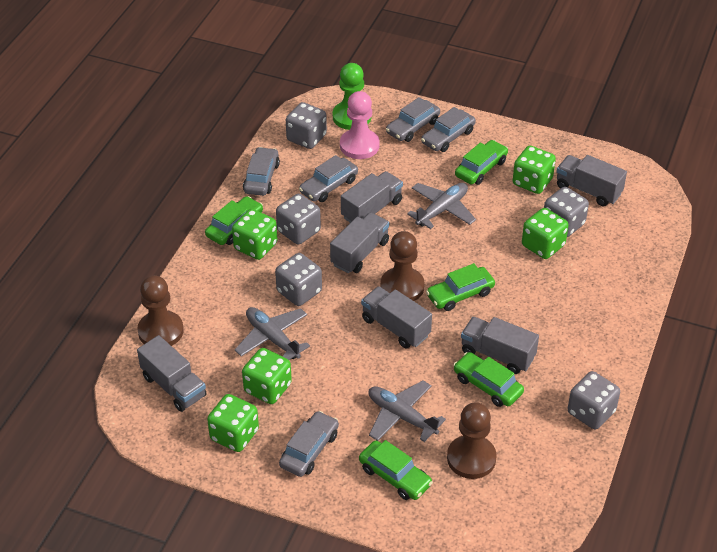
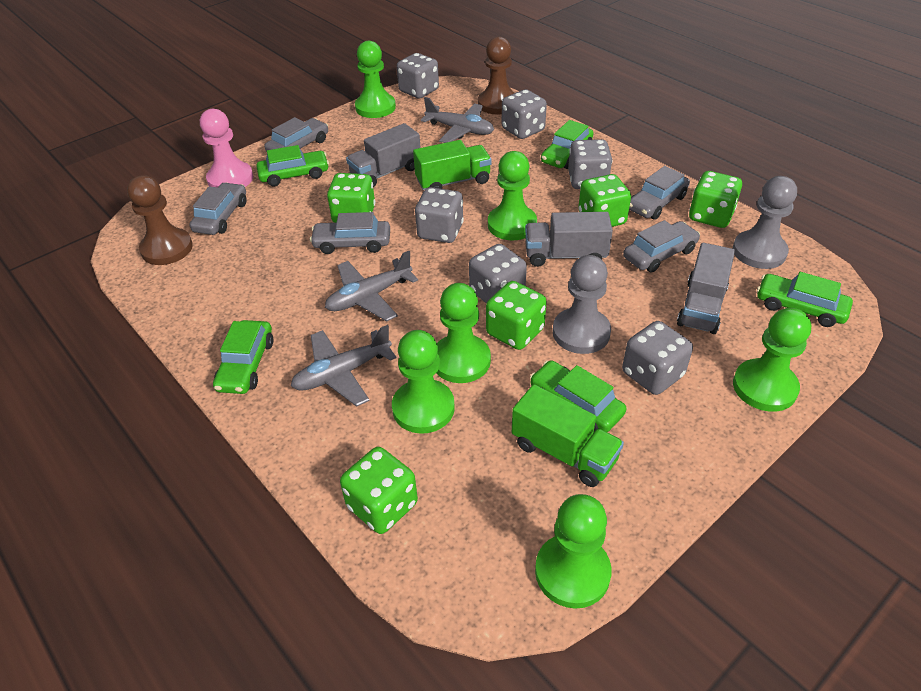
brown pawn: 3 -> 2
green pawn: 1 -> 6
green truck: 0 -> 2
grey dice: 5 -> 6
grey pawn: 0 -> 2
grey truck: 6 -> 3

